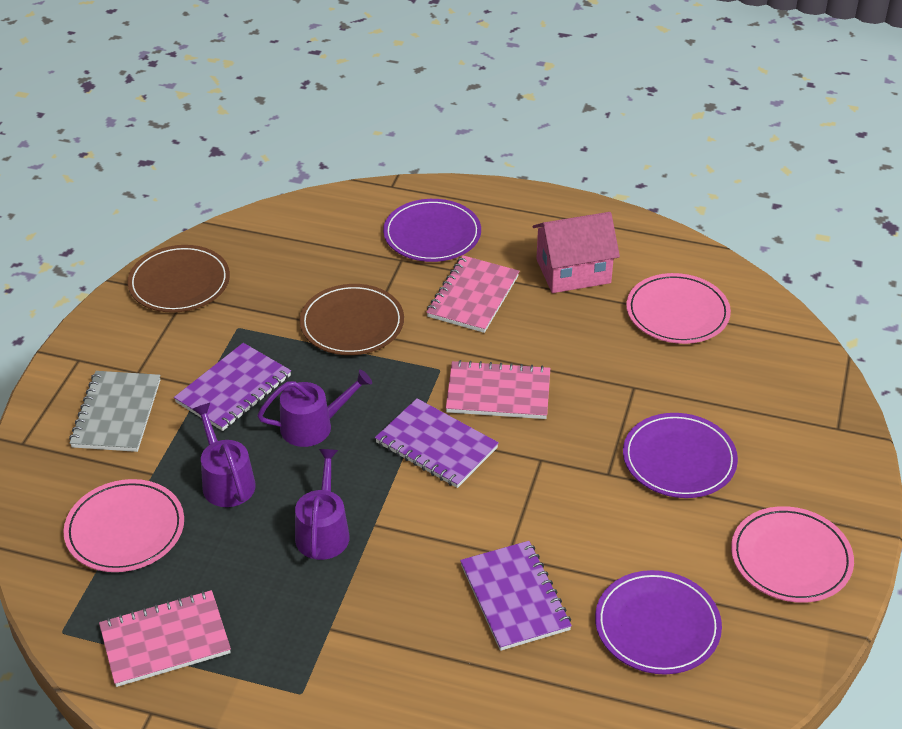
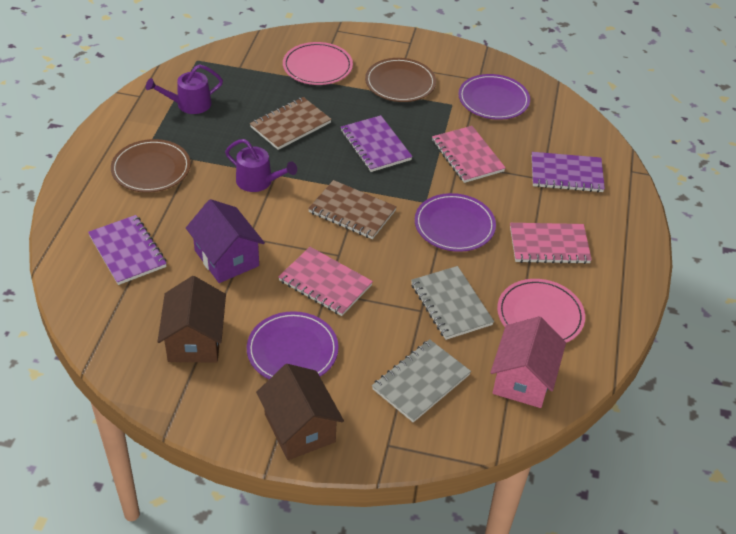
brown house: 0 -> 2
brown notebook: 0 -> 2
grey notebook: 1 -> 2
pink plate: 3 -> 2
purple house: 0 -> 1
purple watering can: 3 -> 2

